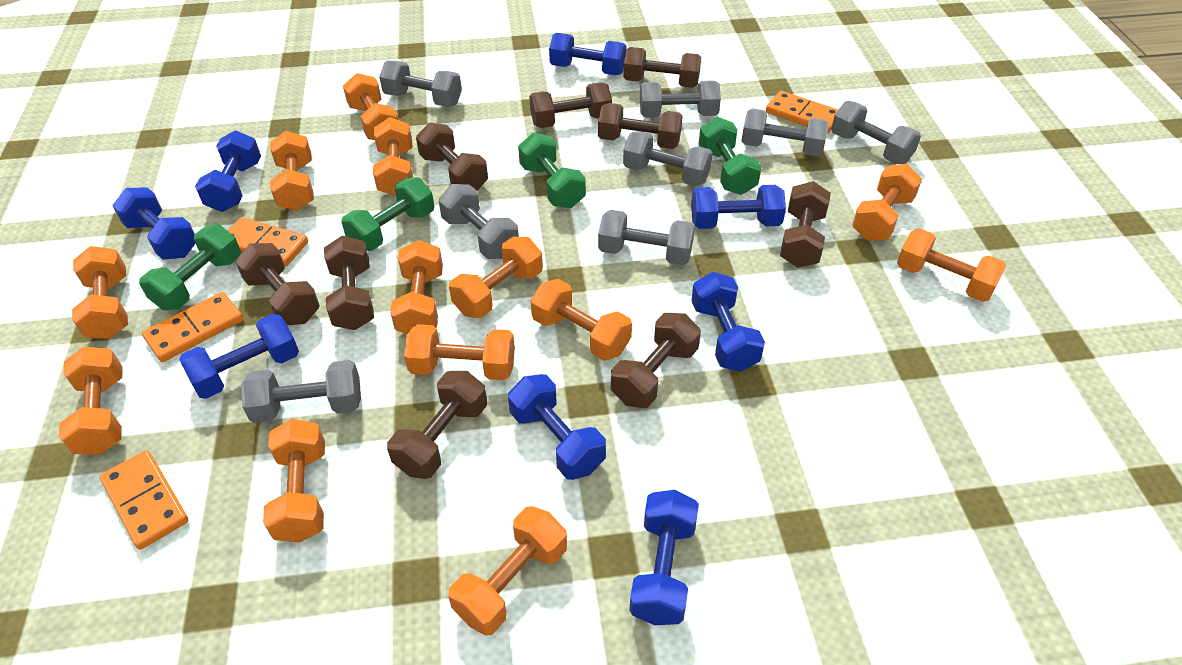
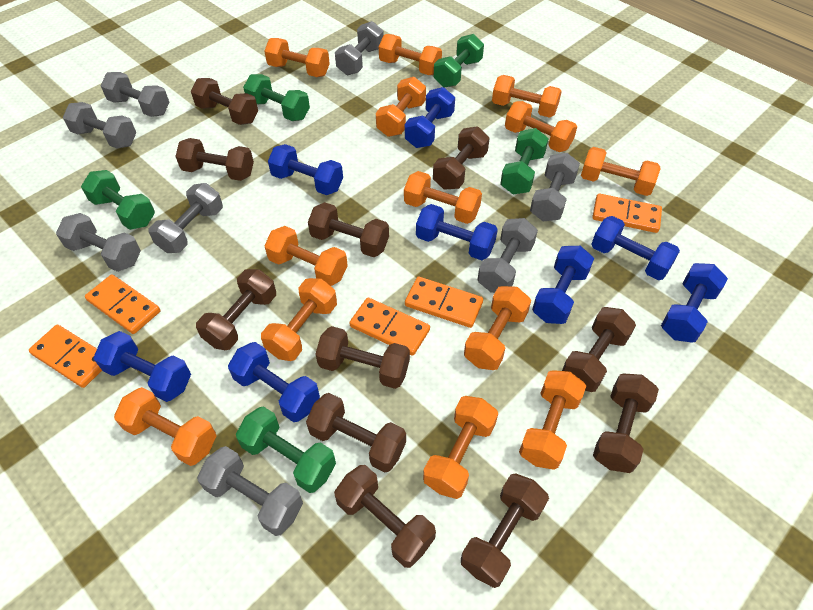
brown dumbbell: 9 -> 11
green dumbbell: 4 -> 5
orange domino: 4 -> 5

